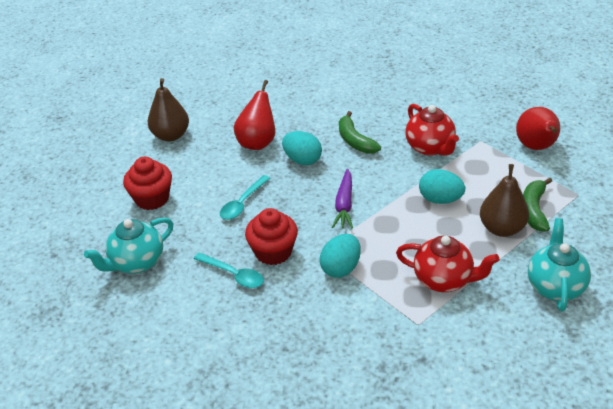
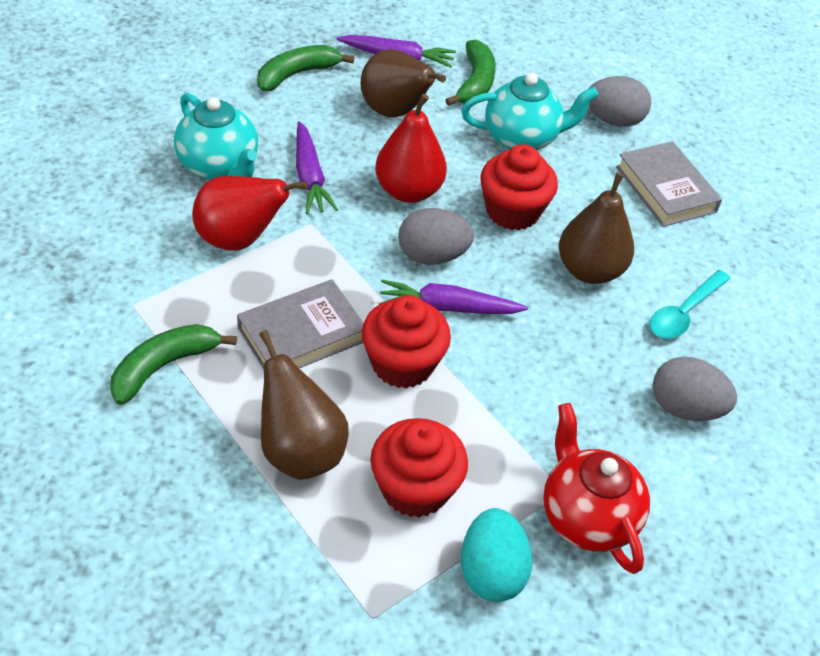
brown pear: 2 -> 3
green banana: 2 -> 3
grey book: 0 -> 2
grey egg: 0 -> 3
purple carrot: 1 -> 3
red cupcake: 2 -> 3
red teapot: 2 -> 1
turquoise egg: 3 -> 1
turquoise spoon: 2 -> 1

